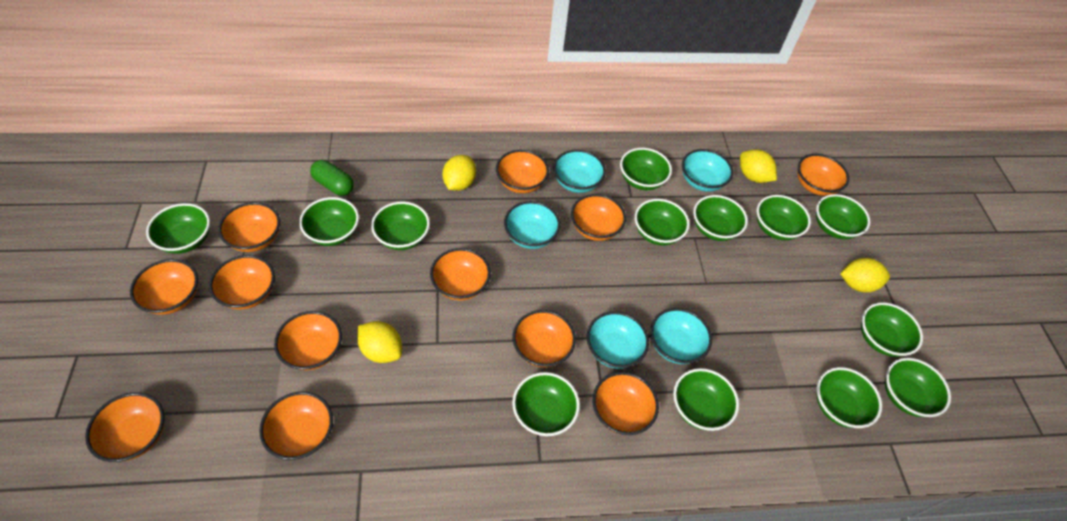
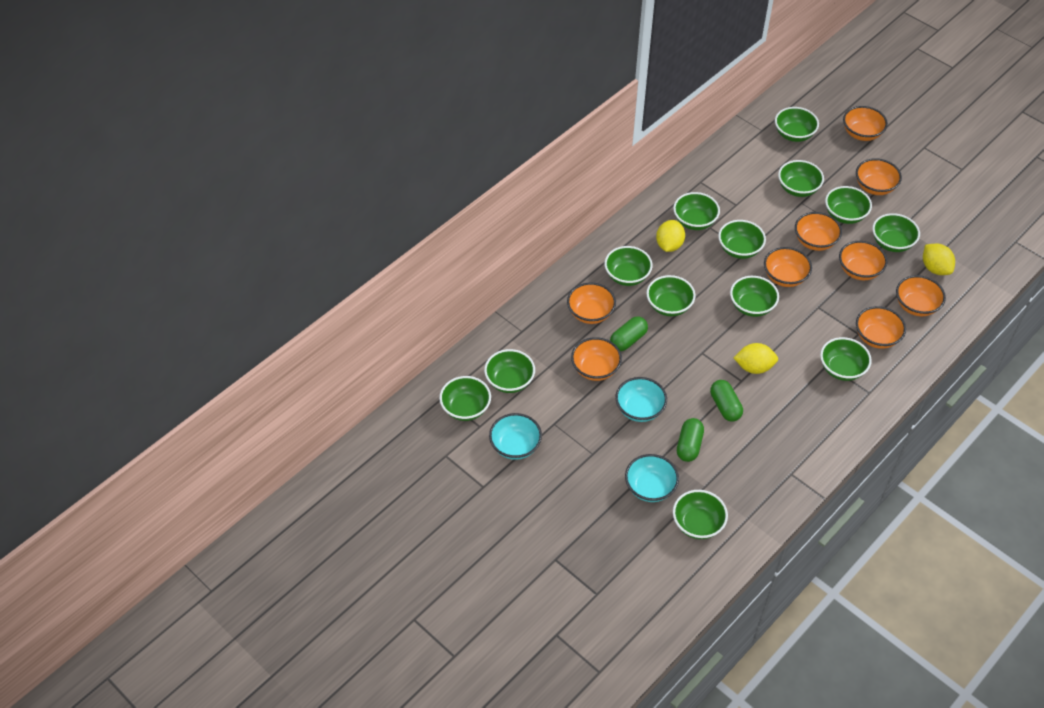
green capsule: 1 -> 3
orange bowl: 12 -> 9
turquoise bowl: 5 -> 3
yellow lemon: 4 -> 3

